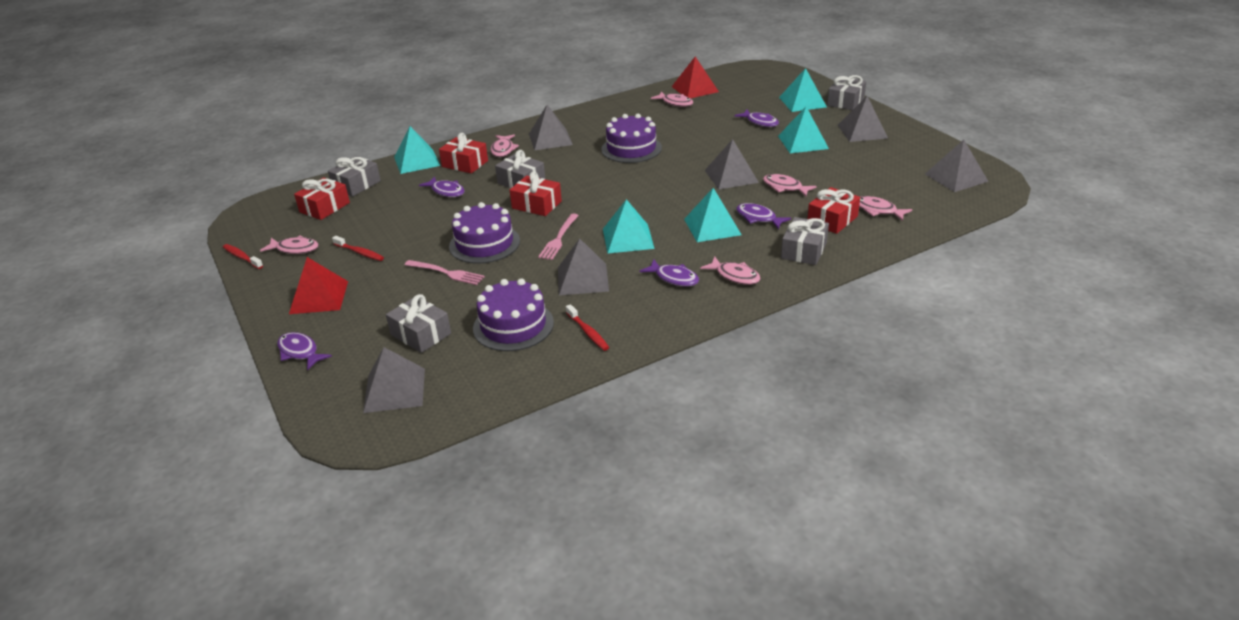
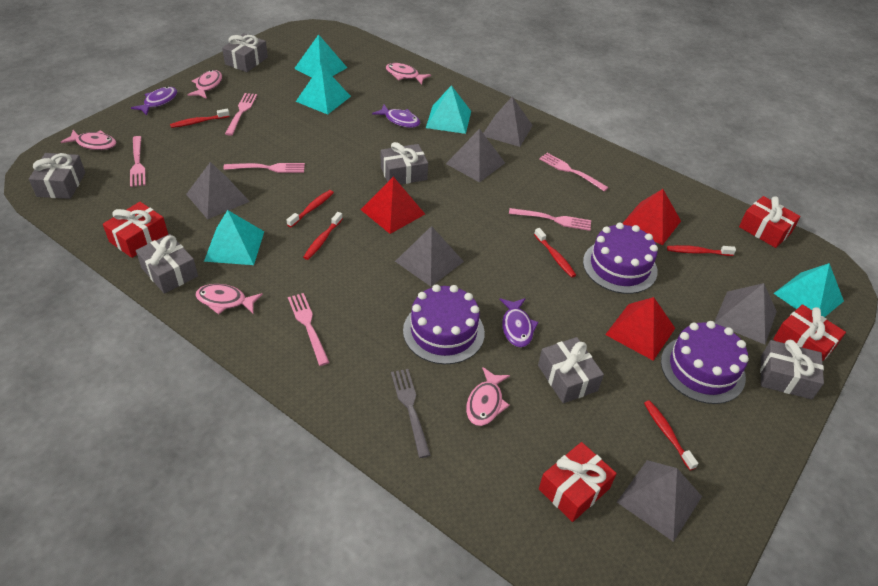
grey fork: 0 -> 1
grey gift: 5 -> 6
pink fish: 6 -> 5
pink fork: 2 -> 6
purple fish: 5 -> 3
red pyramid: 2 -> 3
red toothbrush: 3 -> 6

